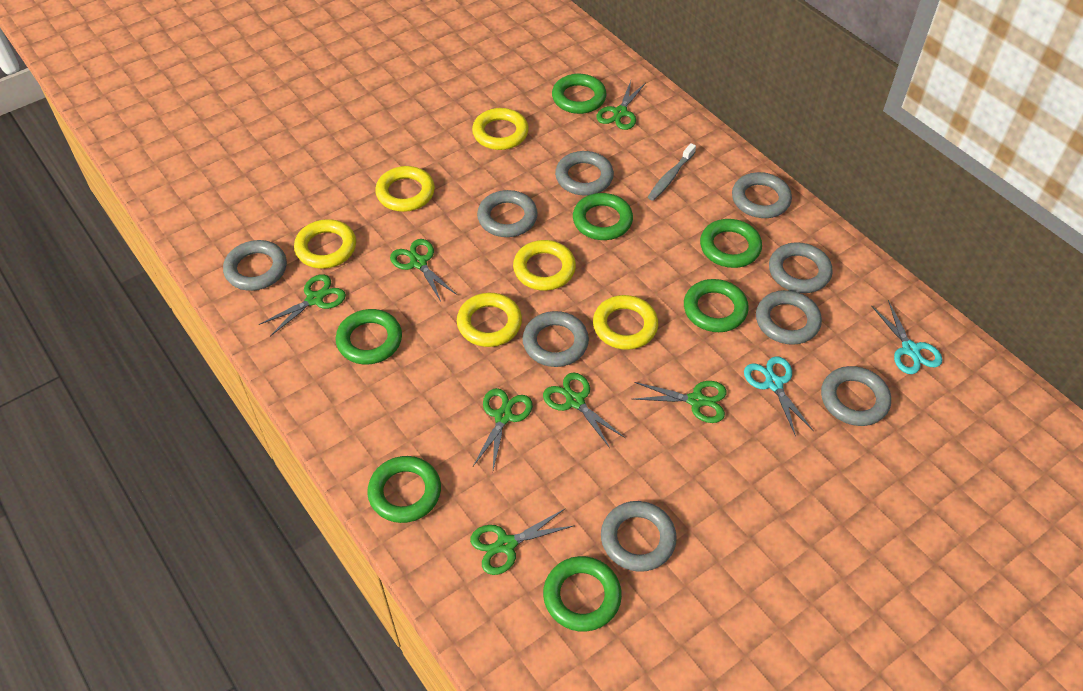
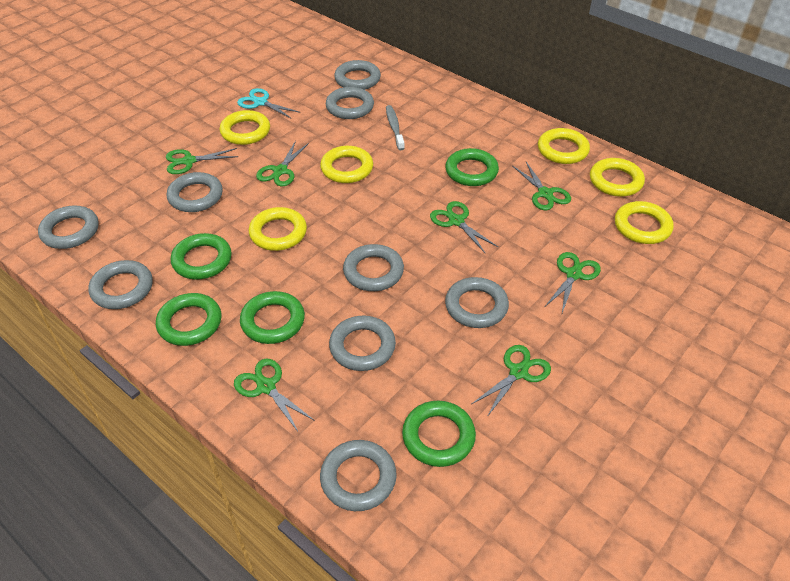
green ring: 7 -> 5
turquoise scissors: 2 -> 1

